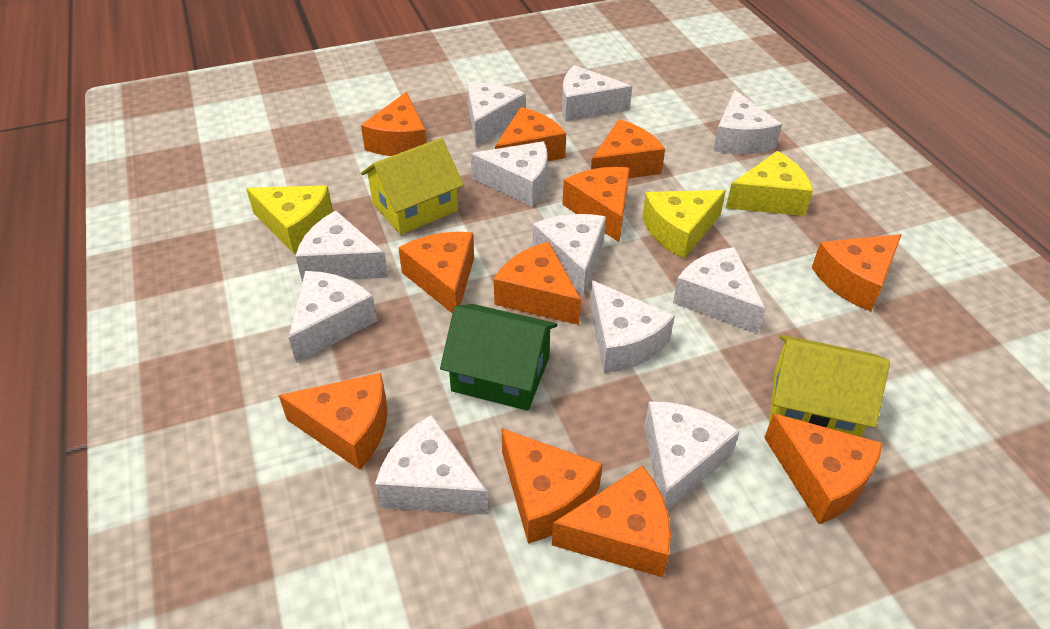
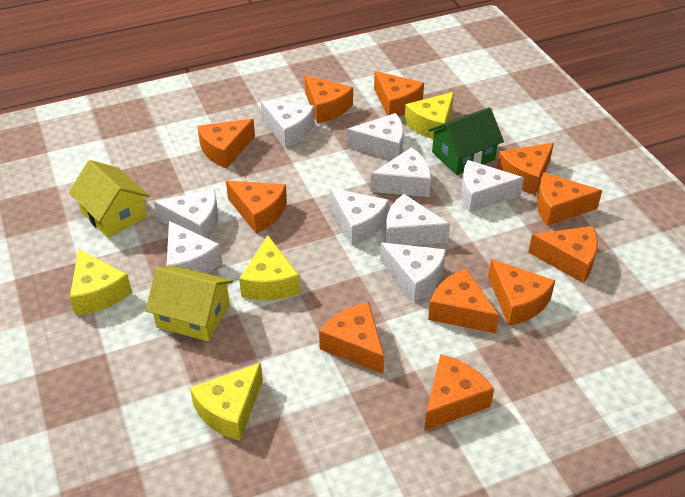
white cheese: 11 -> 9
yellow cheese: 3 -> 4

